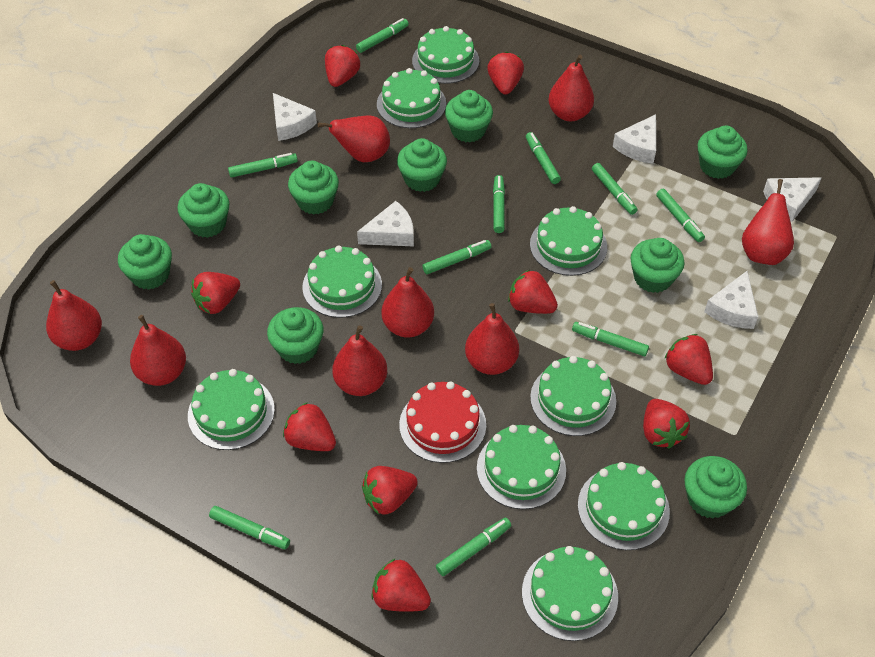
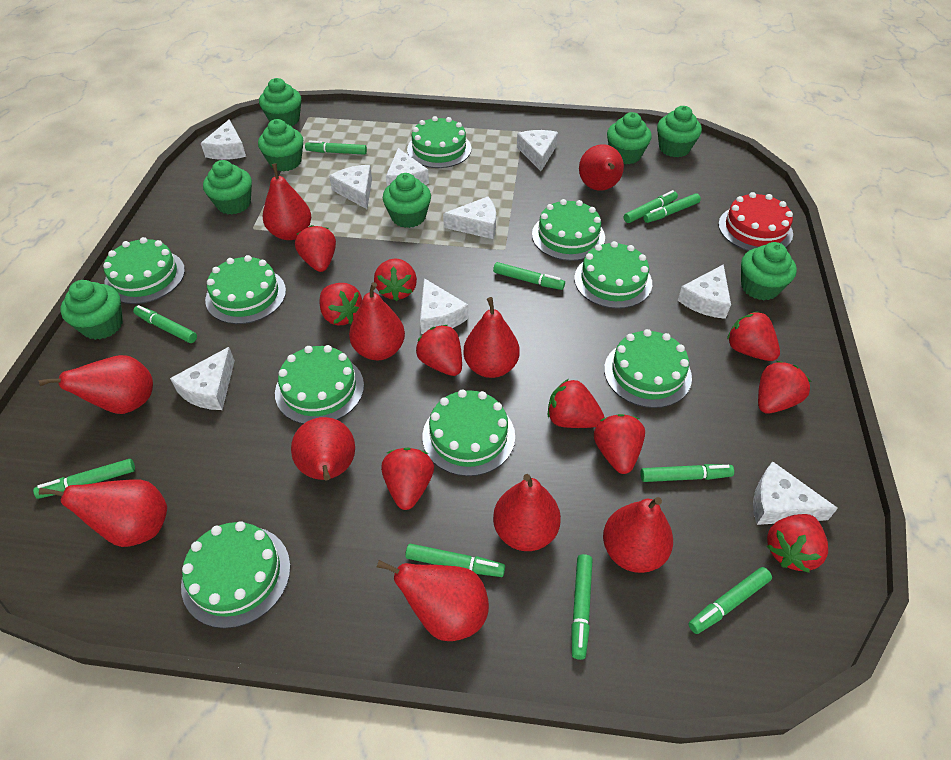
green cupcake: 9 -> 8
red pear: 8 -> 10
red strawberry: 9 -> 10
white cheese: 5 -> 9

